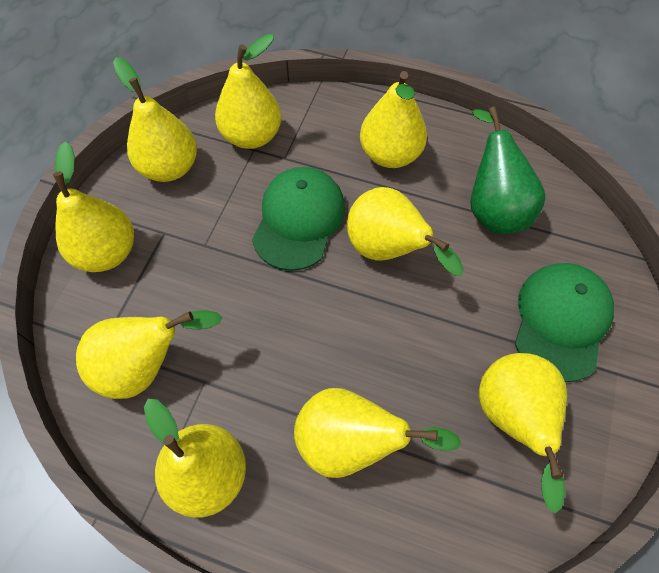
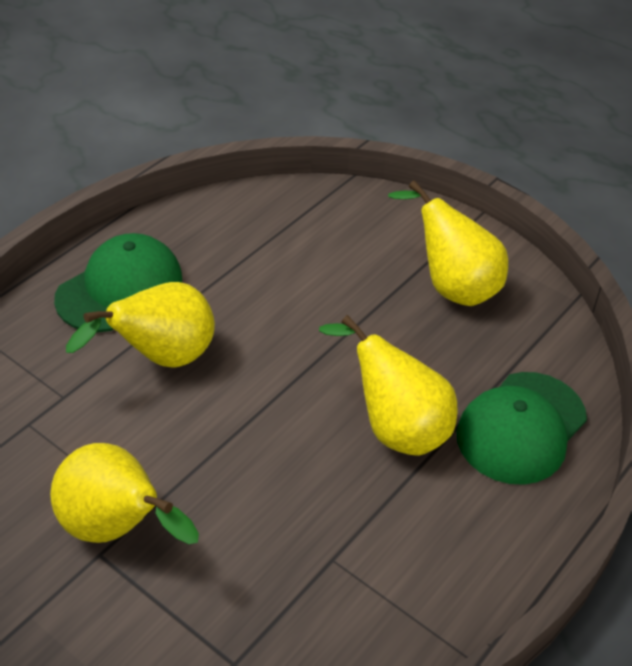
green pear: 1 -> 0
yellow pear: 9 -> 4

